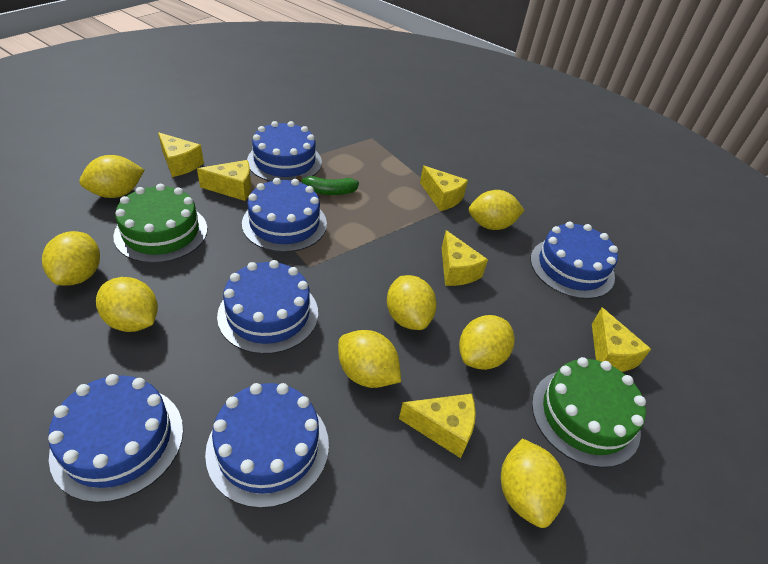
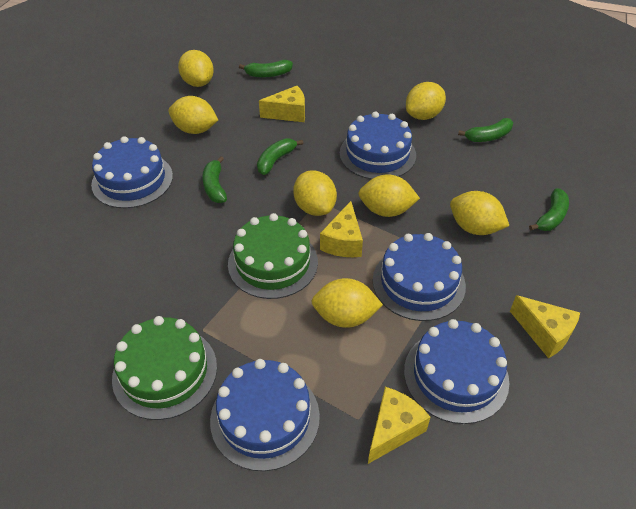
blue cake: 6 -> 5
green banana: 1 -> 5
yellow cheese: 6 -> 4
yellow lemon: 8 -> 7

